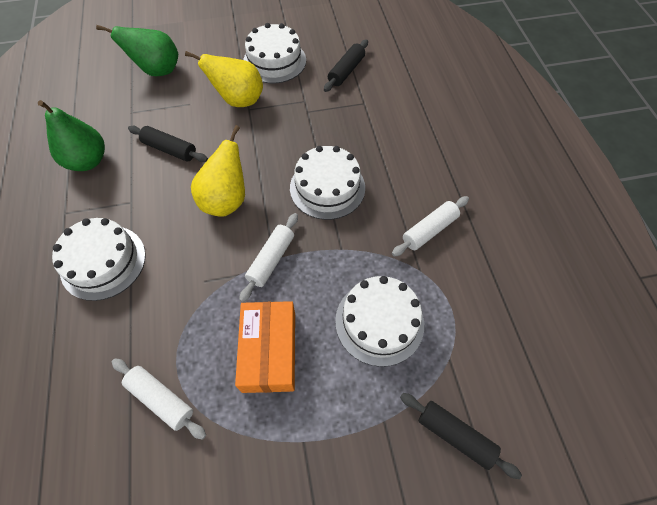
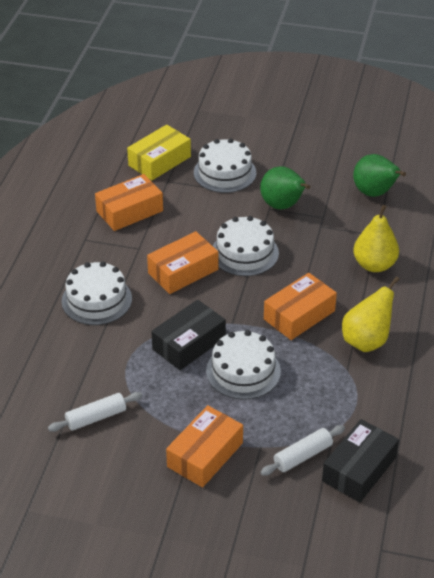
black box: 0 -> 2
black rolling pin: 3 -> 0
orange box: 1 -> 4
white rolling pin: 3 -> 2
yellow box: 0 -> 1

